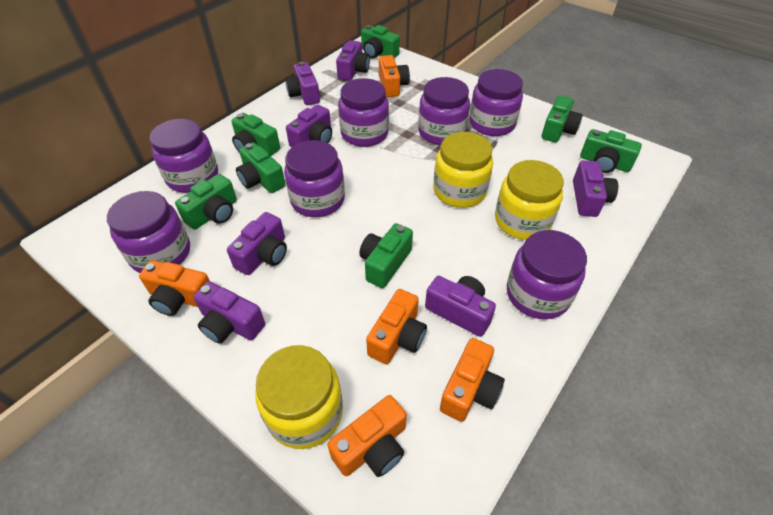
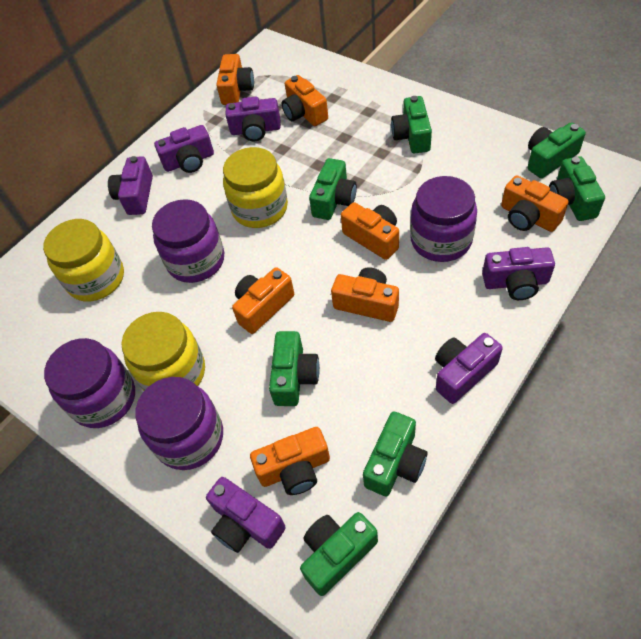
orange camera: 5 -> 7
purple camera: 7 -> 6
purple jar: 7 -> 4

